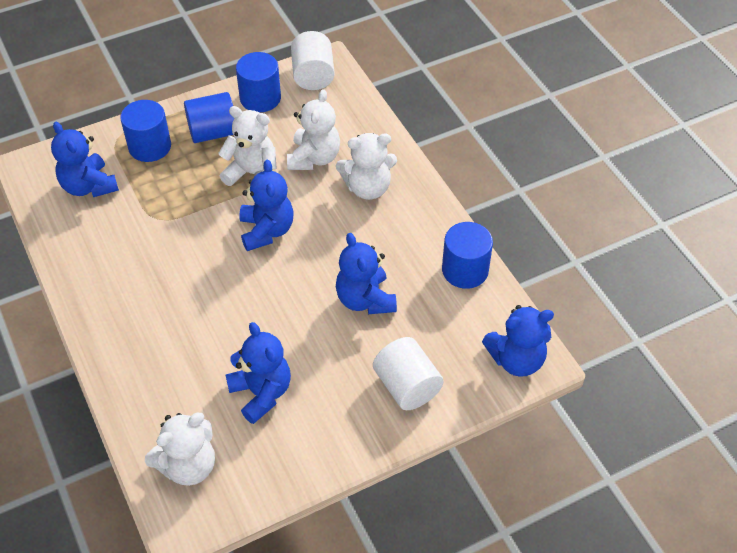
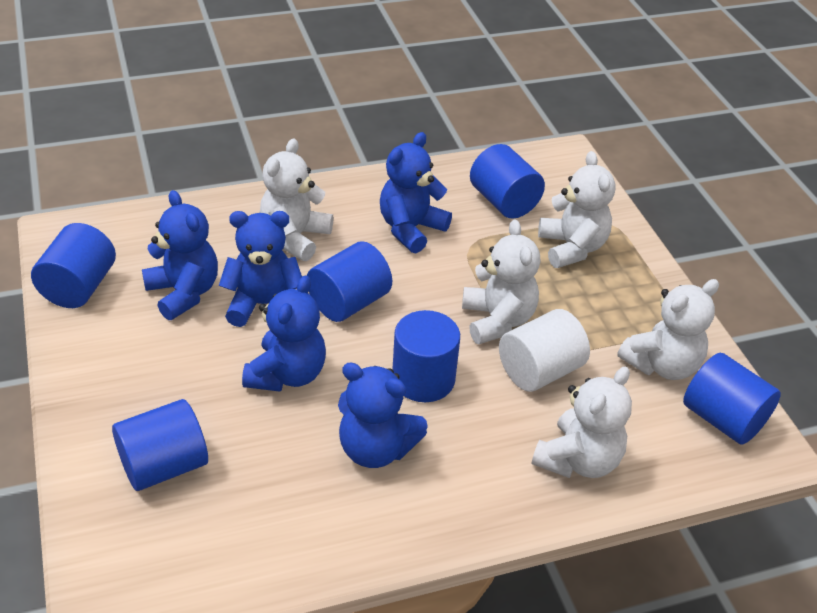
blue cylinder: 4 -> 6
white cylinder: 2 -> 1
white teddy bear: 4 -> 5

